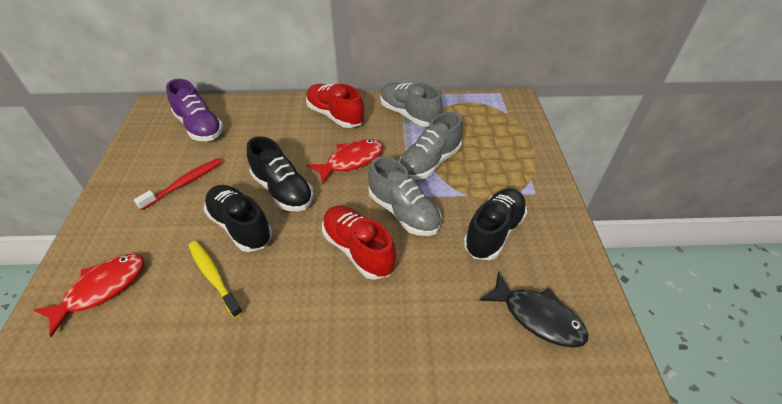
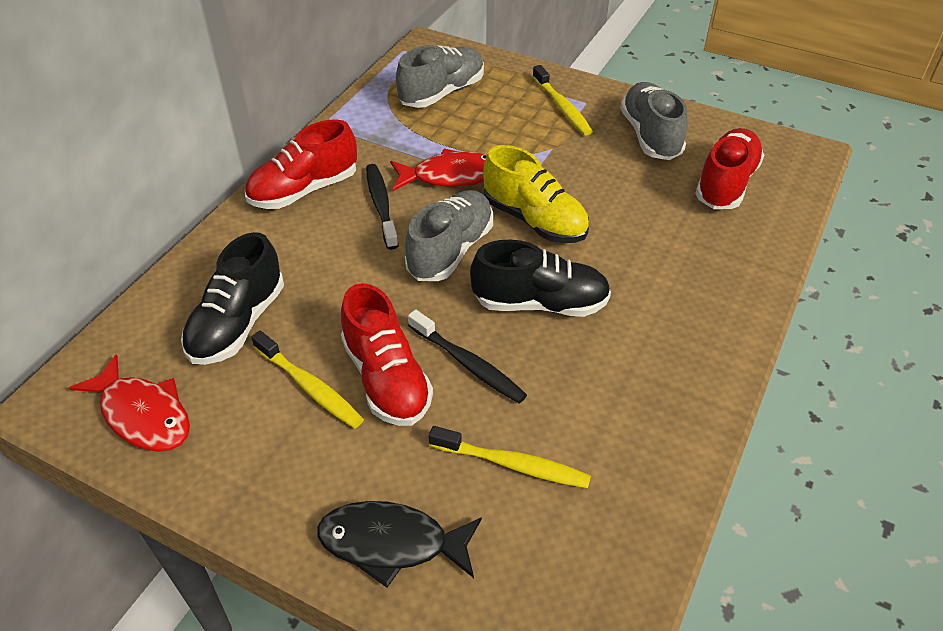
black shoe: 3 -> 2
black toothbrush: 0 -> 2
purple shoe: 1 -> 0
red shoe: 2 -> 3
red toothbrush: 1 -> 0
yellow shoe: 0 -> 1
yellow toothbrush: 1 -> 3

